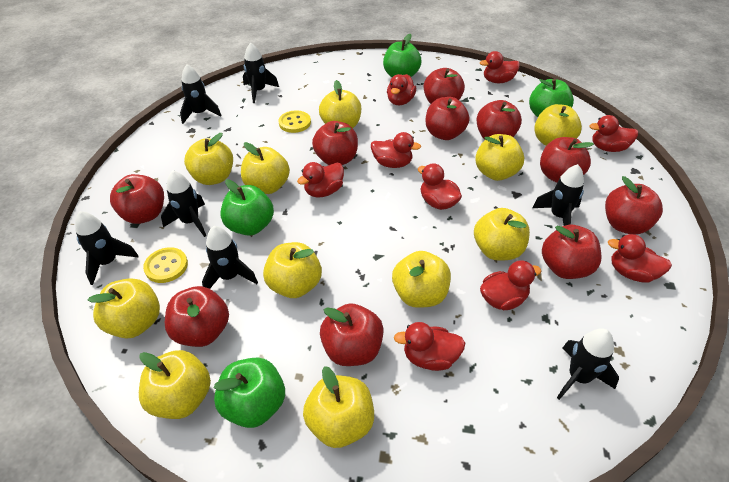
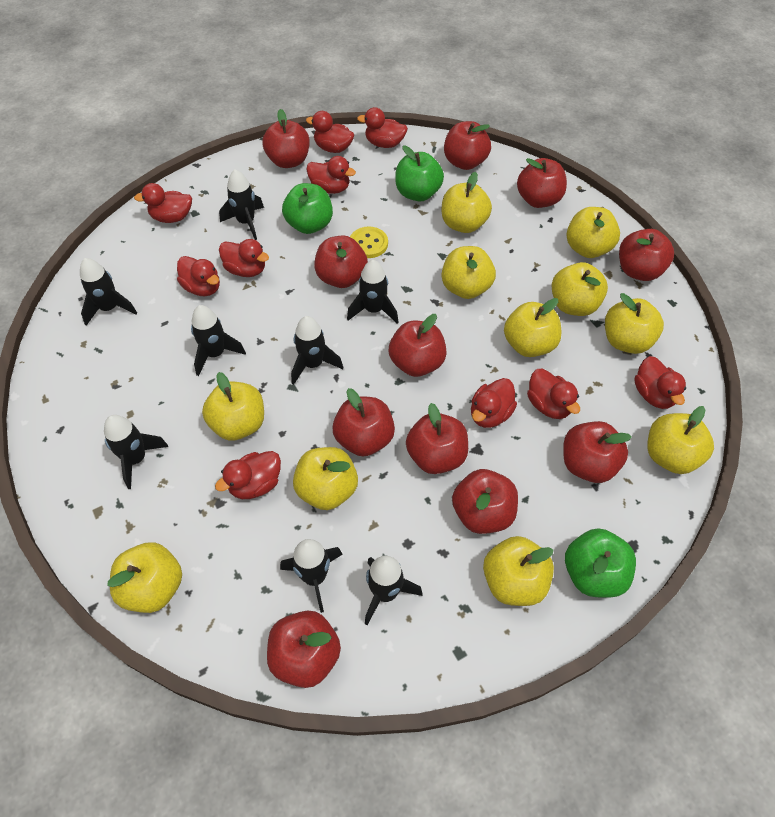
black rocket: 7 -> 8
green apple: 4 -> 3
red apple: 10 -> 11
red duck: 9 -> 10
yellow button: 2 -> 1

